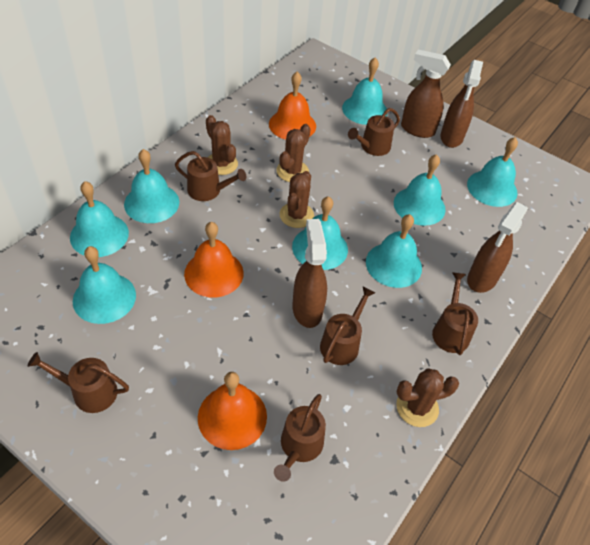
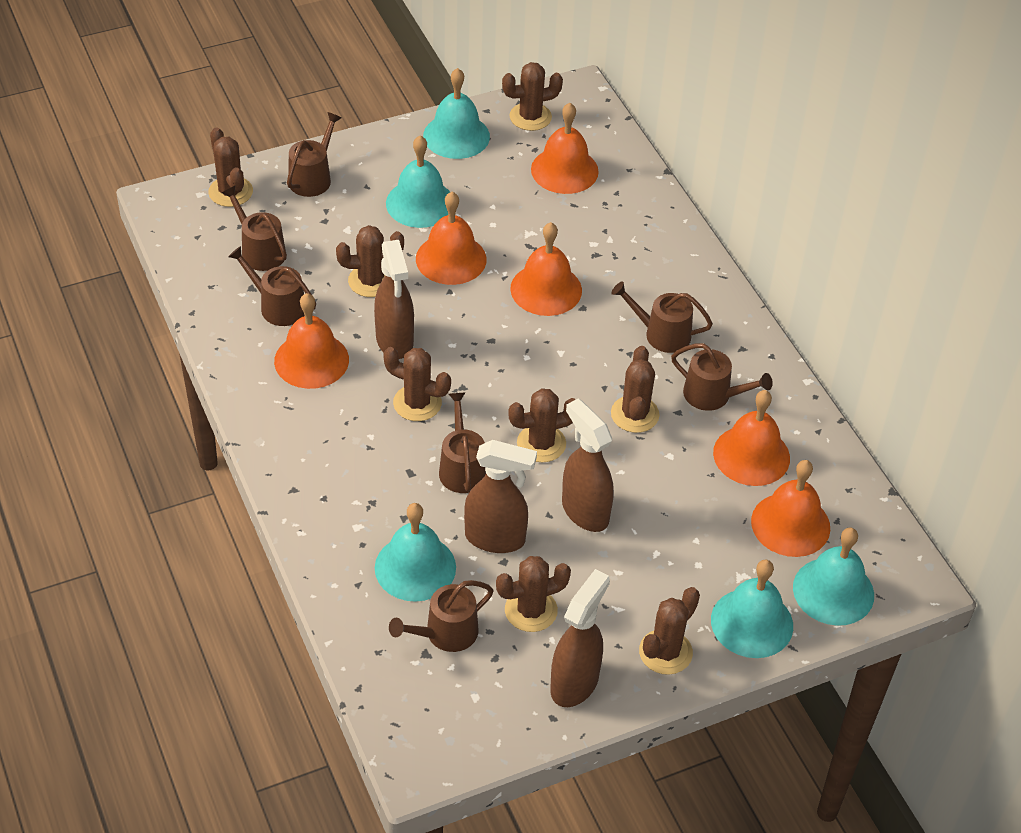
brown cactus: 4 -> 8
brown watering can: 6 -> 7
orange bell: 3 -> 6
turquoise bell: 8 -> 5

